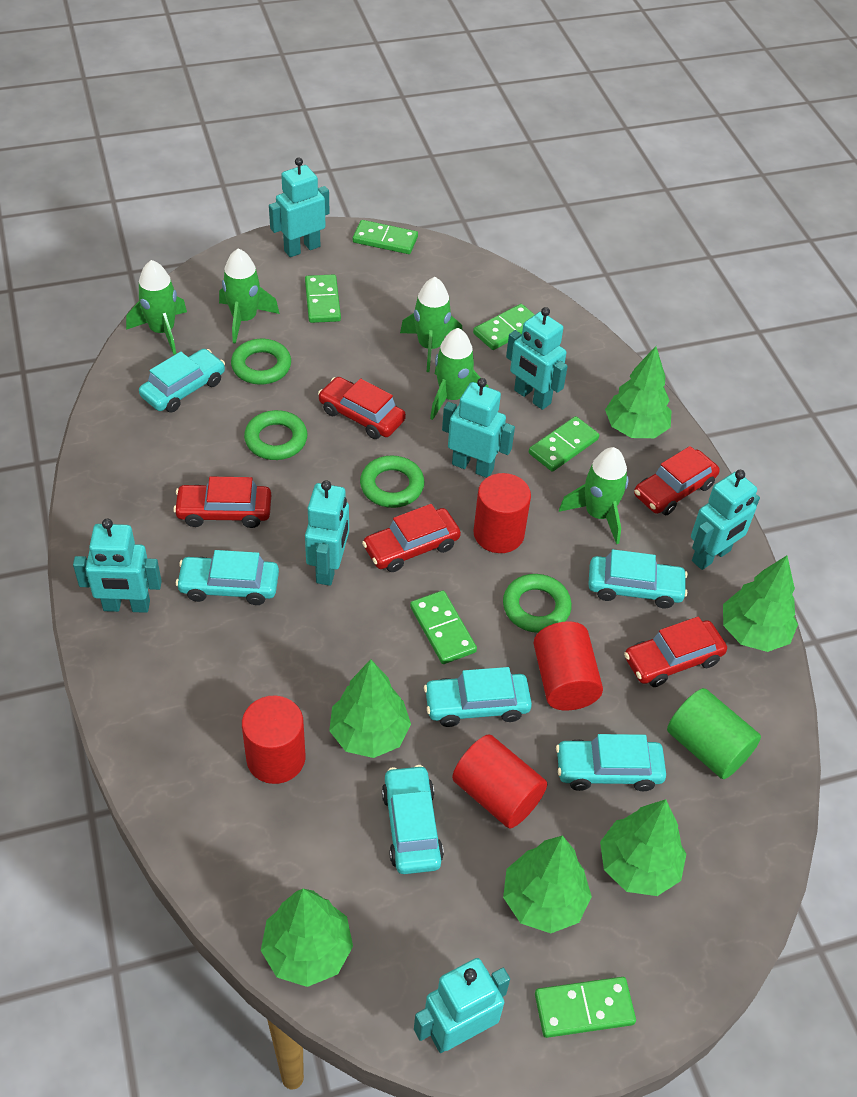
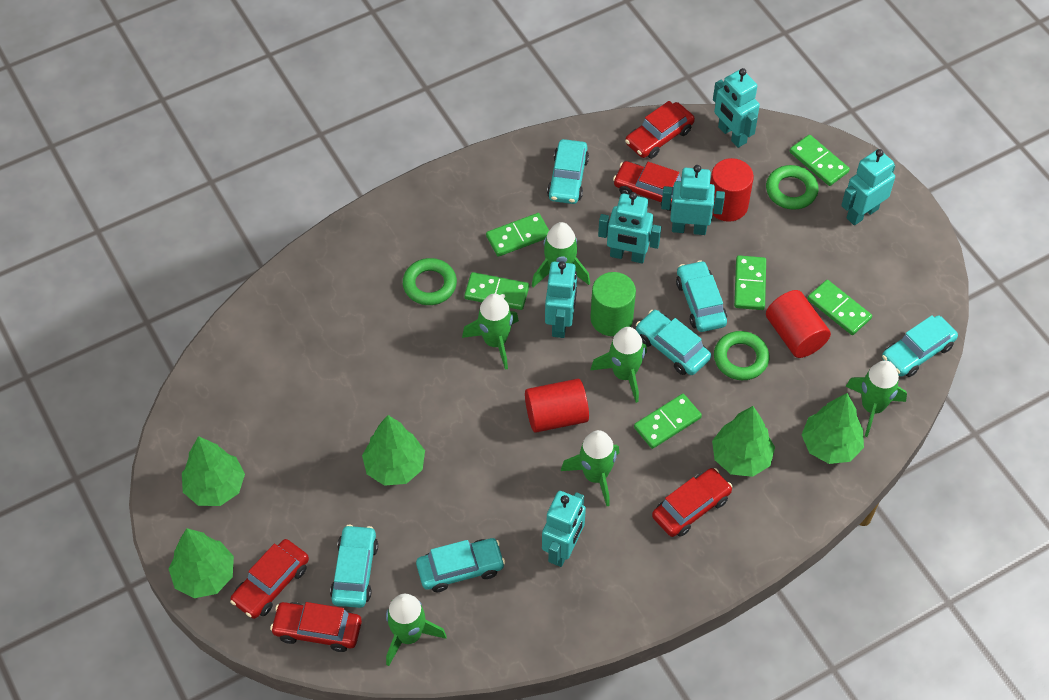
green ring: 4 -> 3
green rocket: 5 -> 6
green tree: 6 -> 5
red cylinder: 4 -> 3
turquoise robot: 7 -> 6

